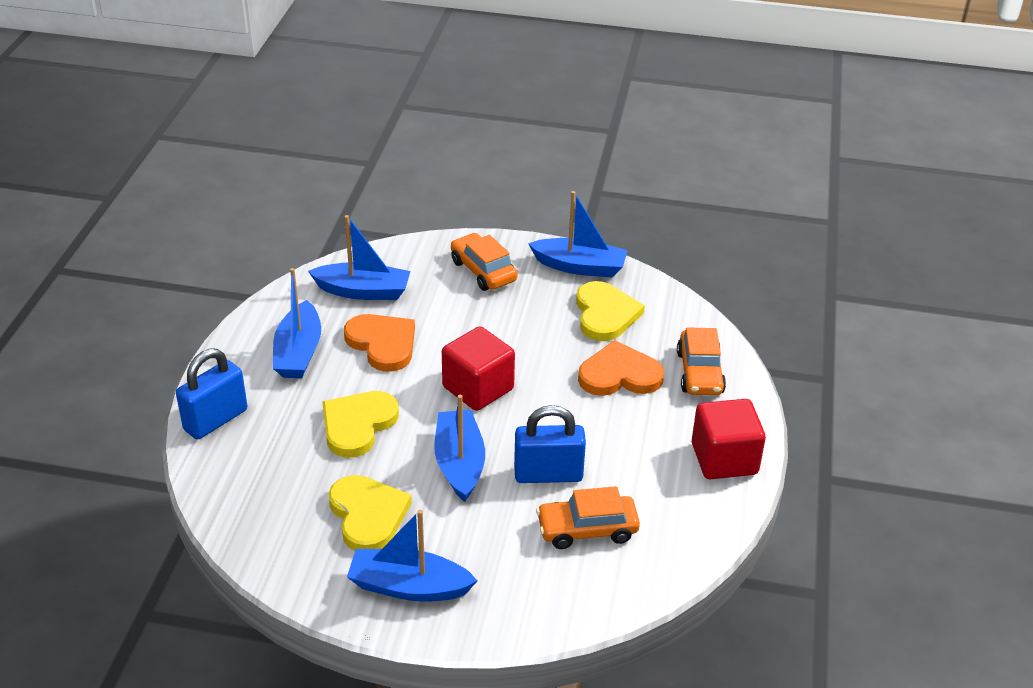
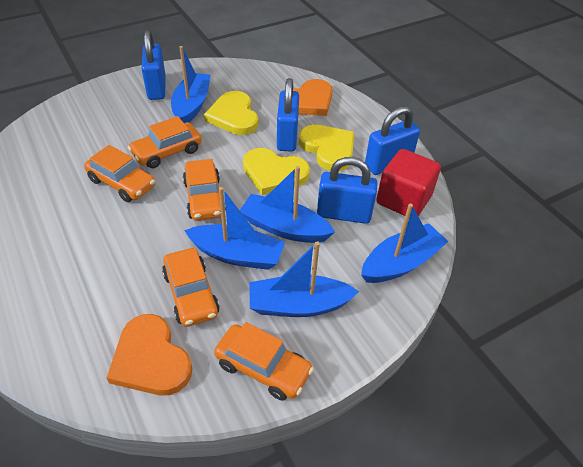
blue padlock: 2 -> 4
orange car: 3 -> 5
red cube: 2 -> 1

